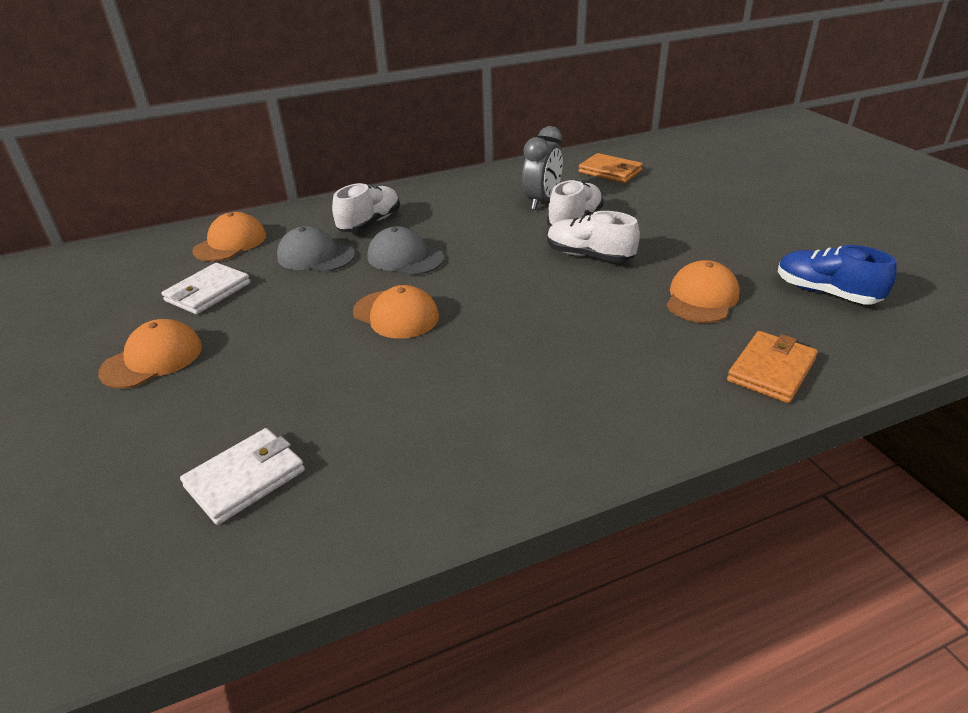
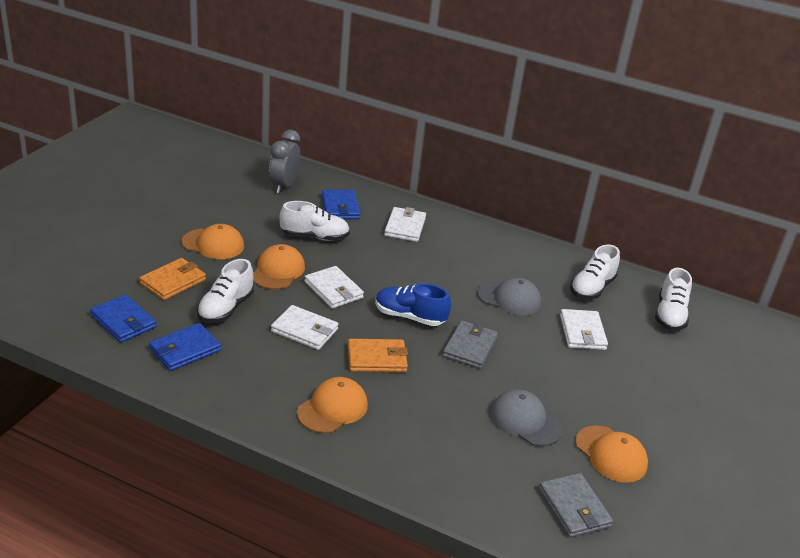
blue wallet: 0 -> 3
grey wallet: 0 -> 2
white shoe: 3 -> 4
white wallet: 2 -> 4

